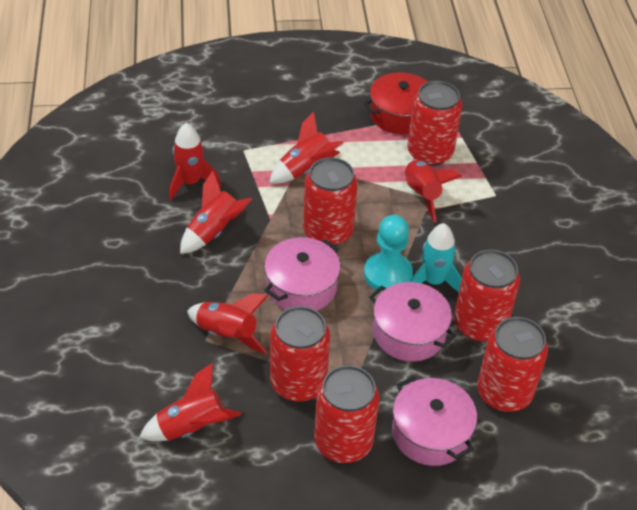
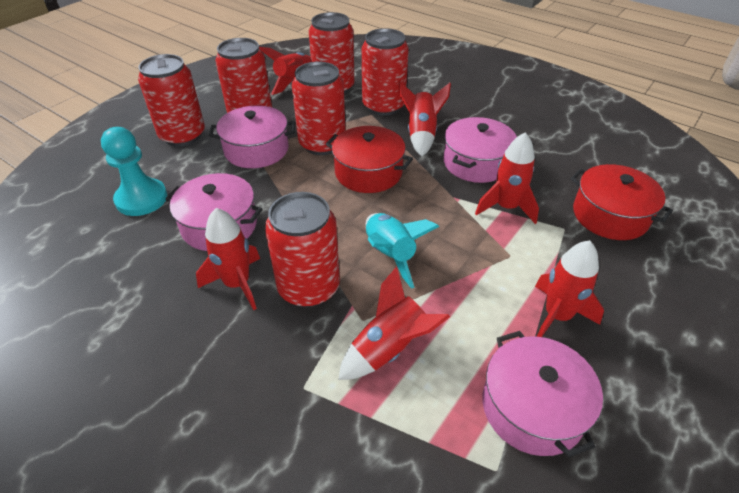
pink pot: 3 -> 4
red pot: 1 -> 2

